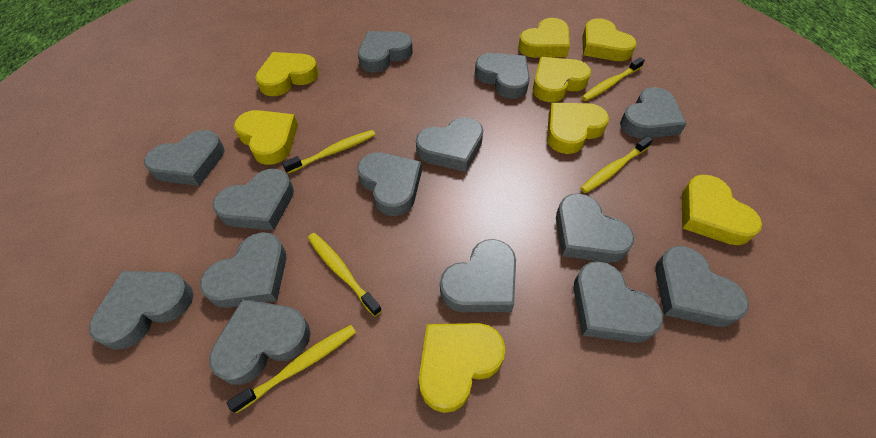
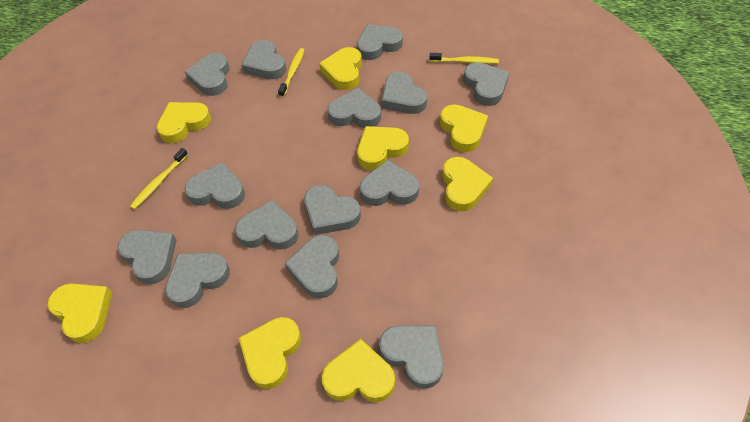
yellow toothbrush: 5 -> 3

